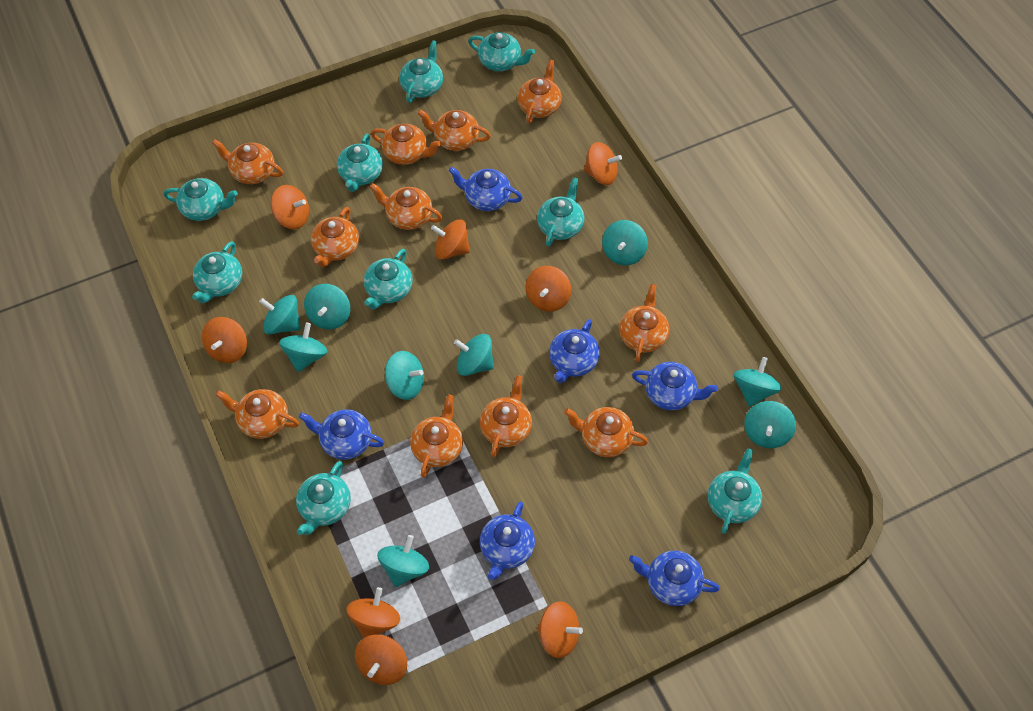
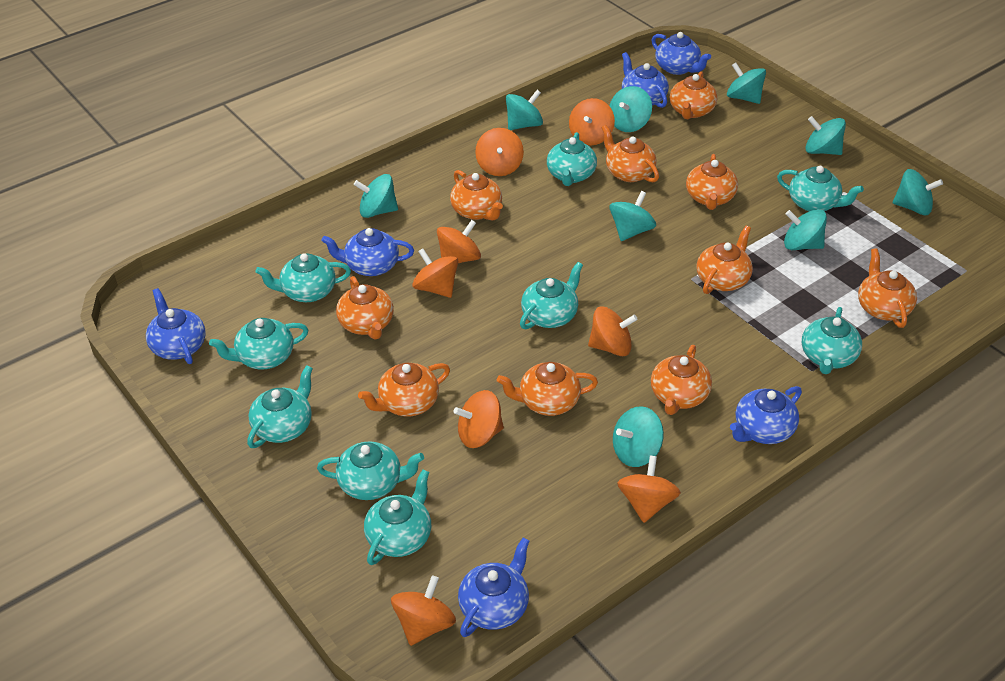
orange teapot: 11 -> 10

